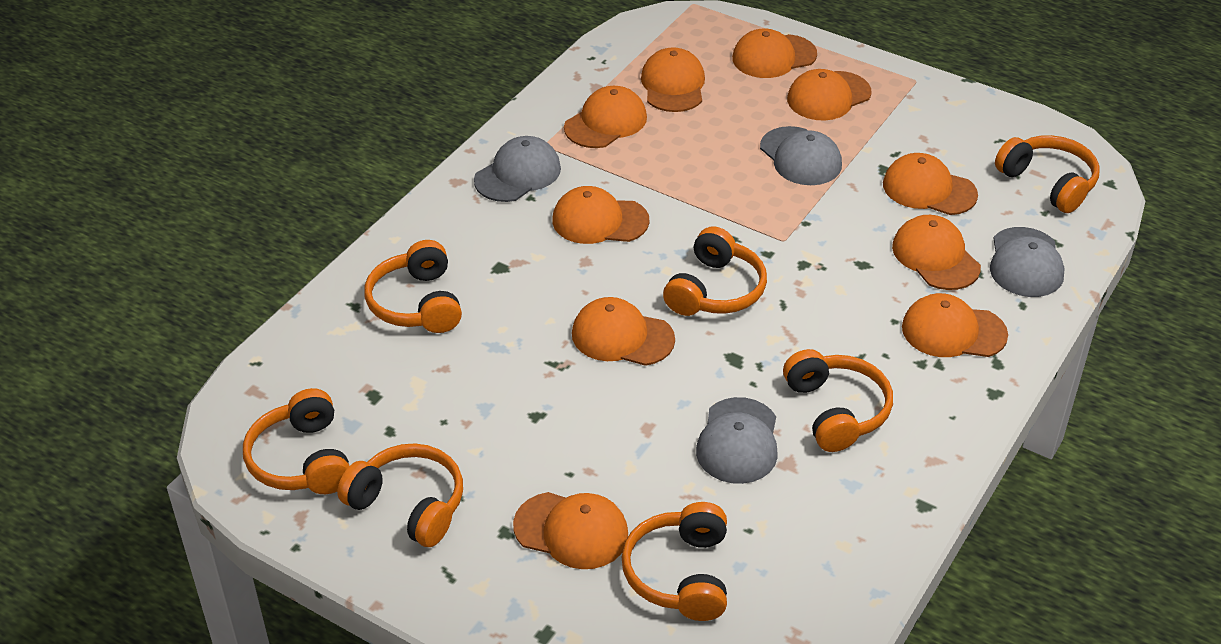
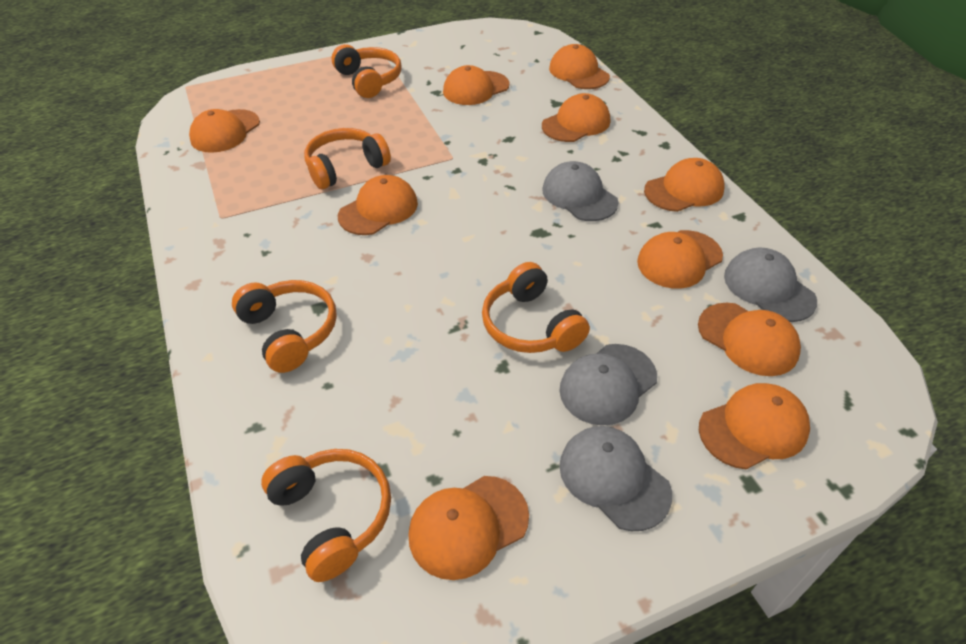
orange headphones: 7 -> 5

